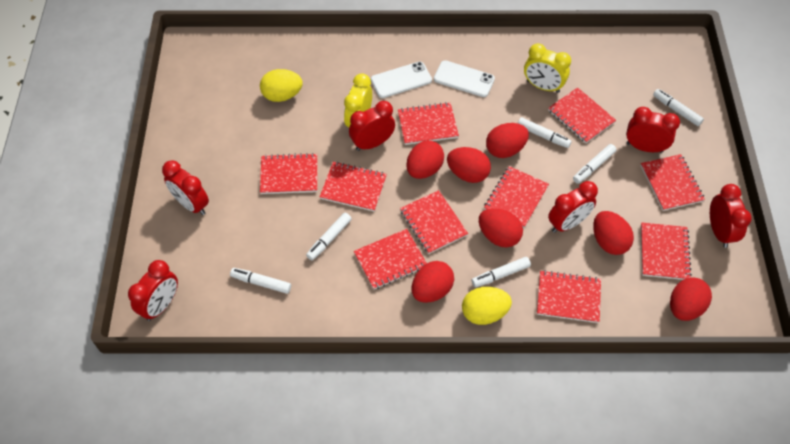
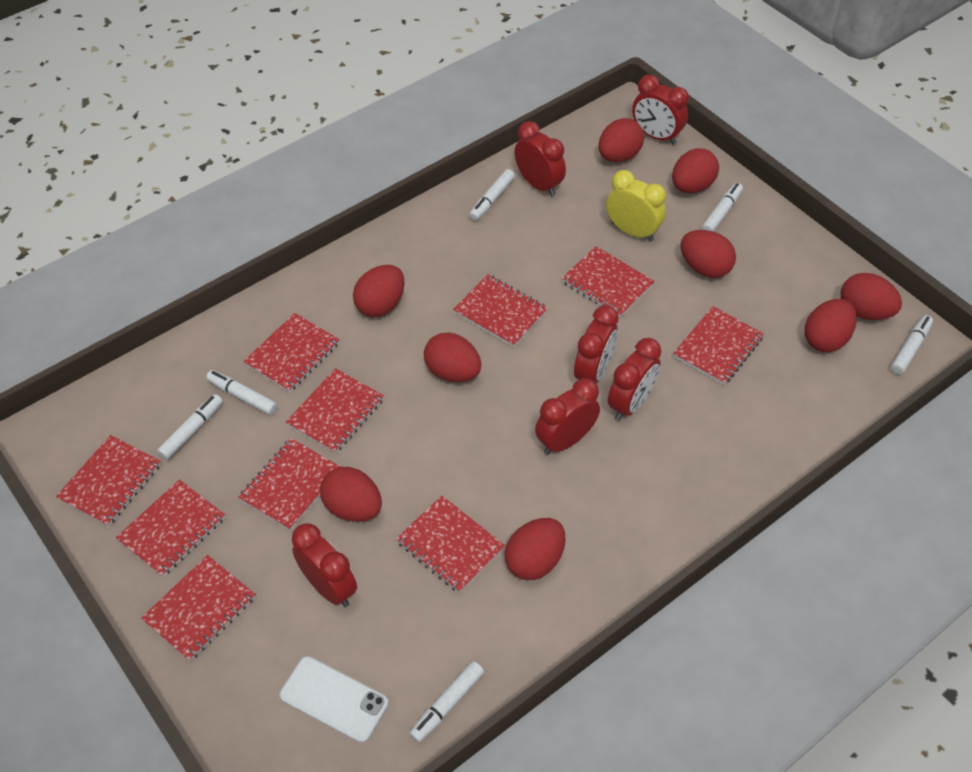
red egg: 7 -> 9
white phone: 2 -> 1
yellow clock: 2 -> 1
yellow egg: 2 -> 0

